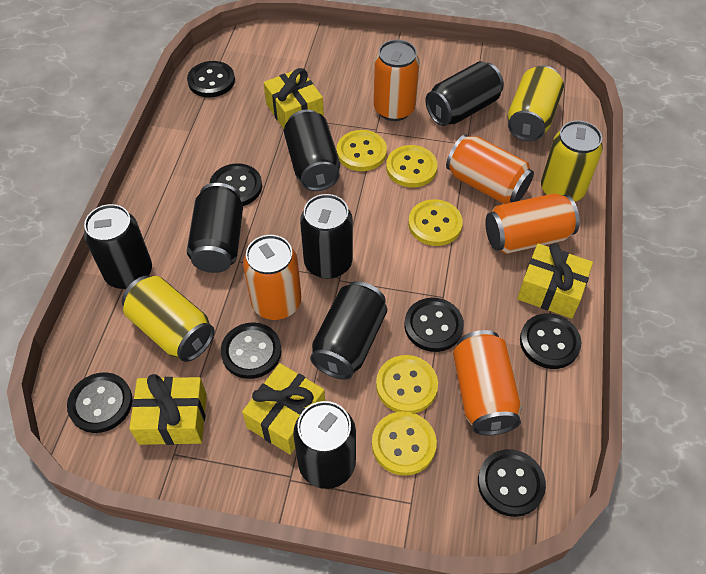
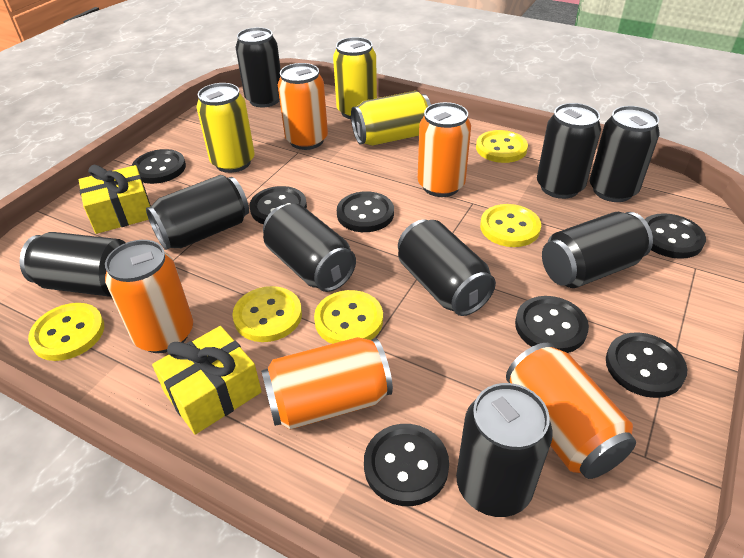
black can: 7 -> 9
yellow gift: 4 -> 2

